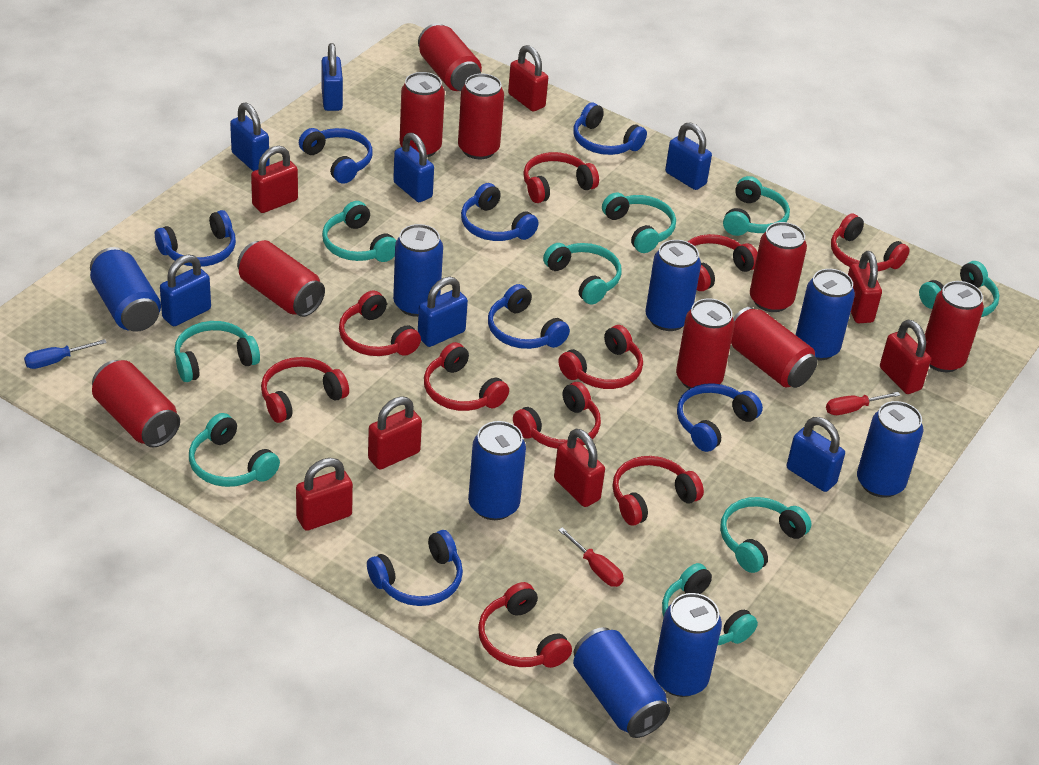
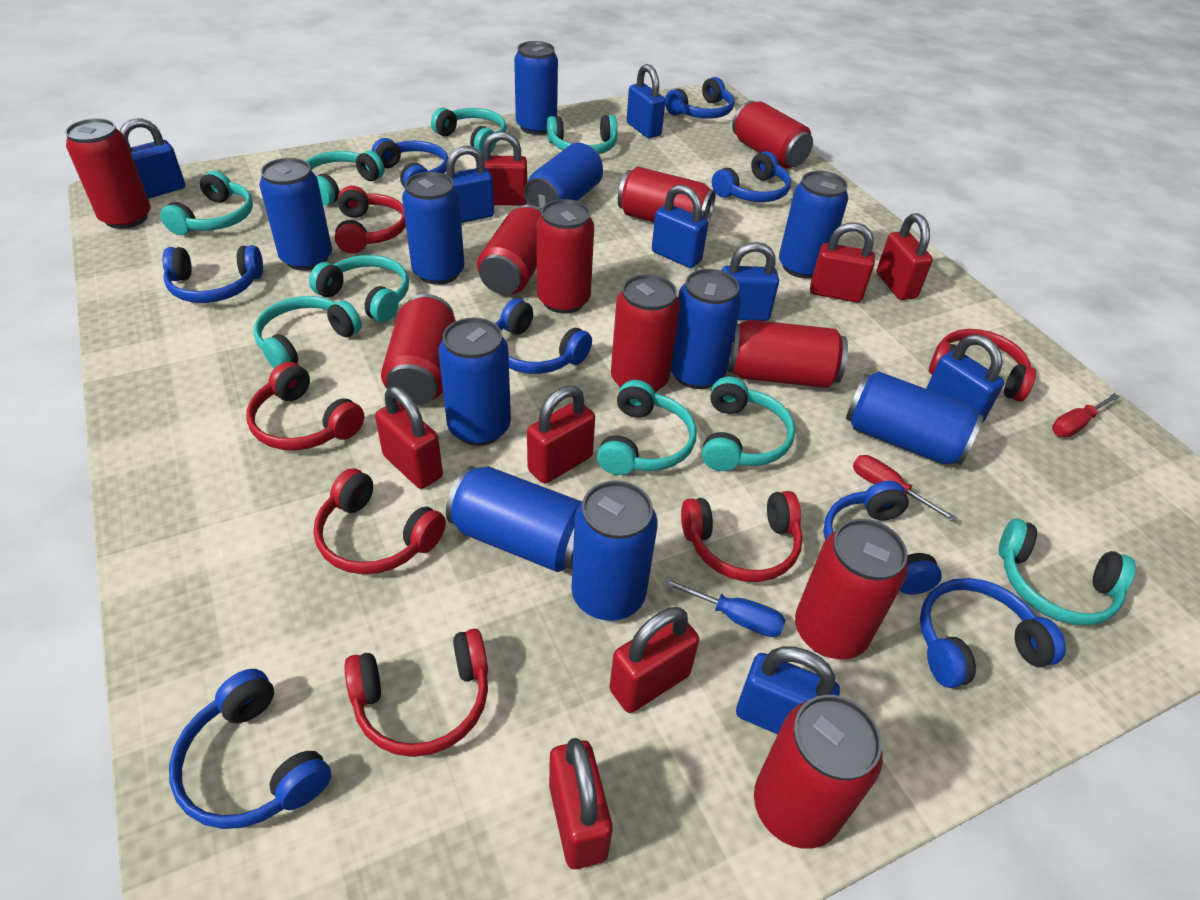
blue can: 8 -> 10
blue headphones: 7 -> 8
red can: 9 -> 10
red headphones: 10 -> 6

